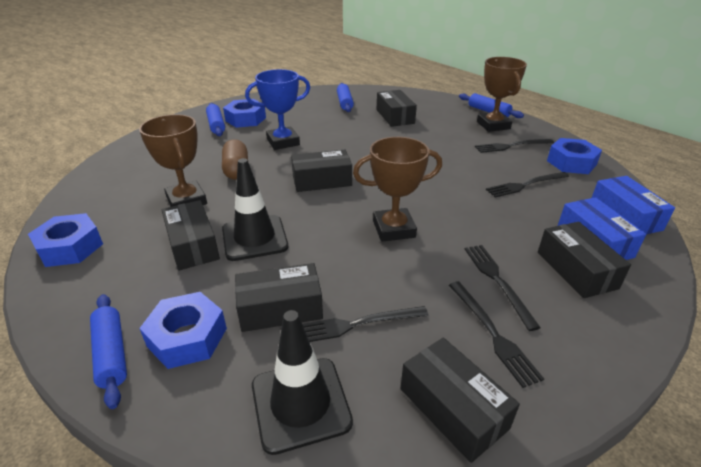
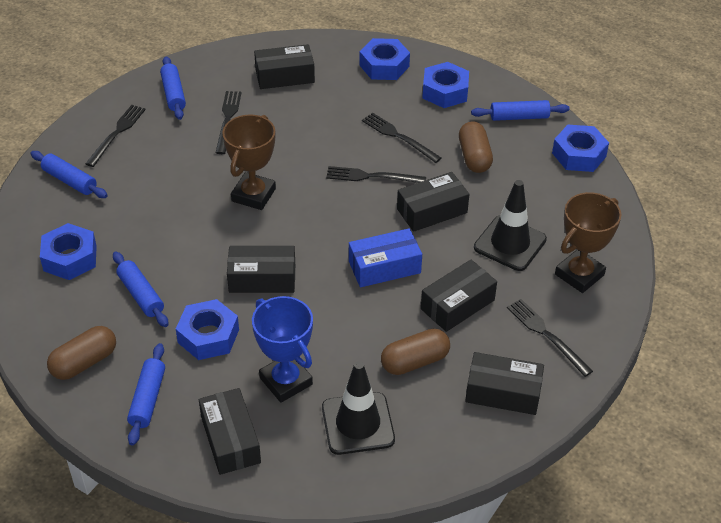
blue box: 2 -> 1
blue nut: 4 -> 5
blue rolling pin: 4 -> 5
brown capsule: 1 -> 3
brown trophy: 3 -> 2

